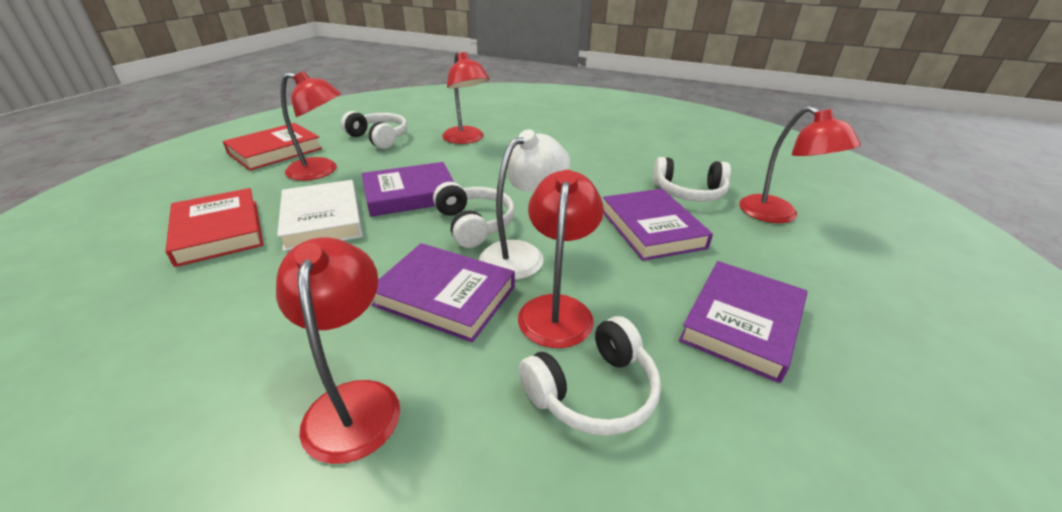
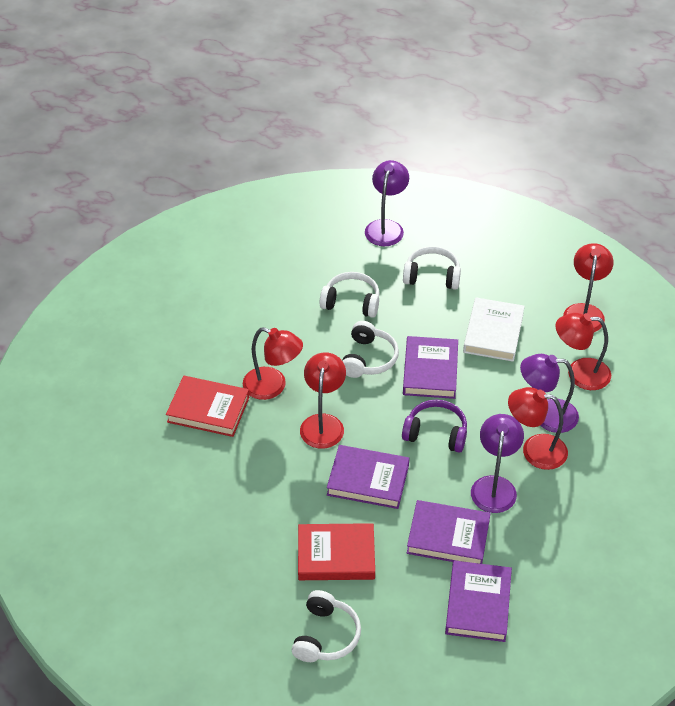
purple headphones: 0 -> 1
purple lamp: 0 -> 3
white lamp: 1 -> 0

